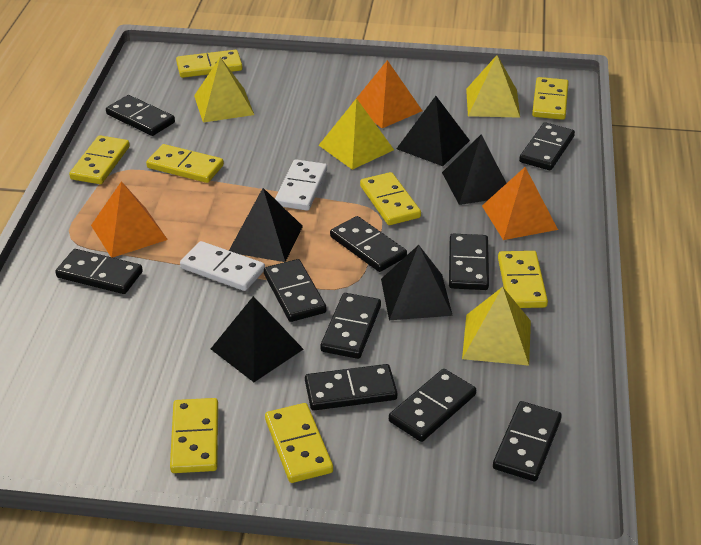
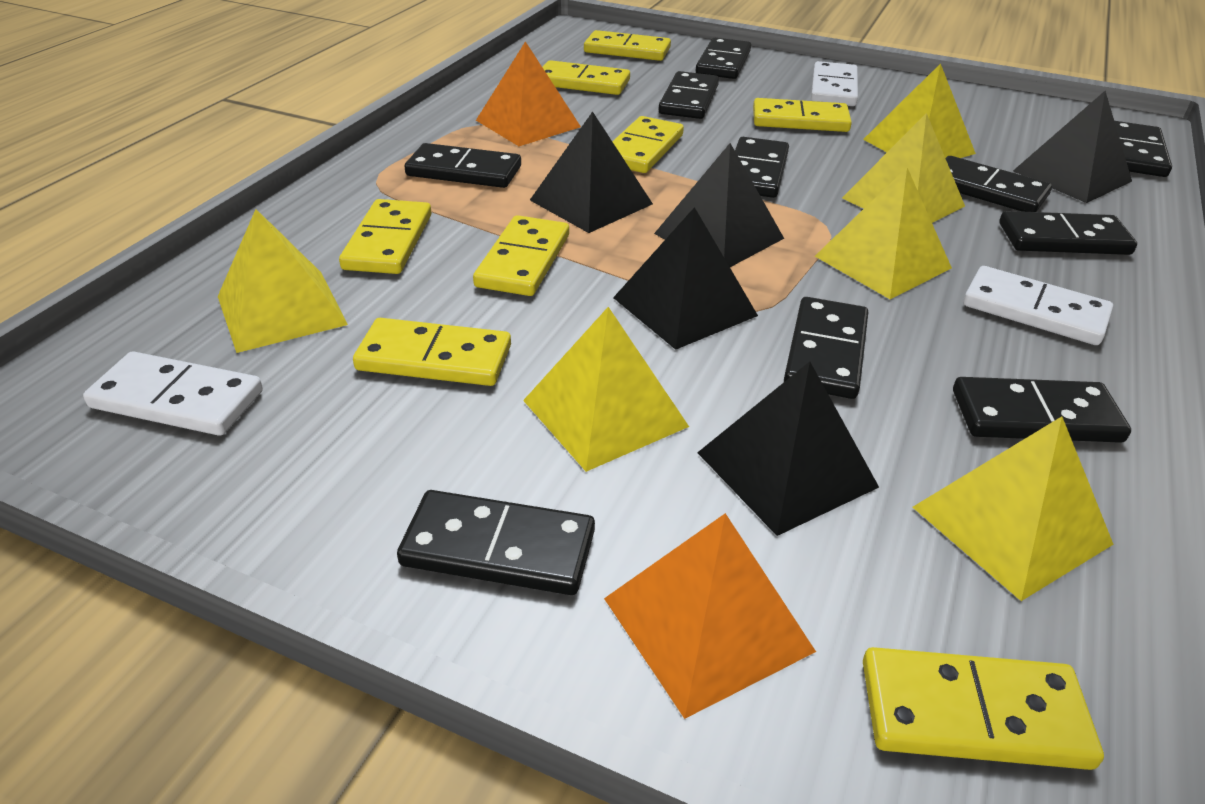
orange pyramid: 3 -> 2
white domino: 2 -> 3
yellow pyramid: 4 -> 6

